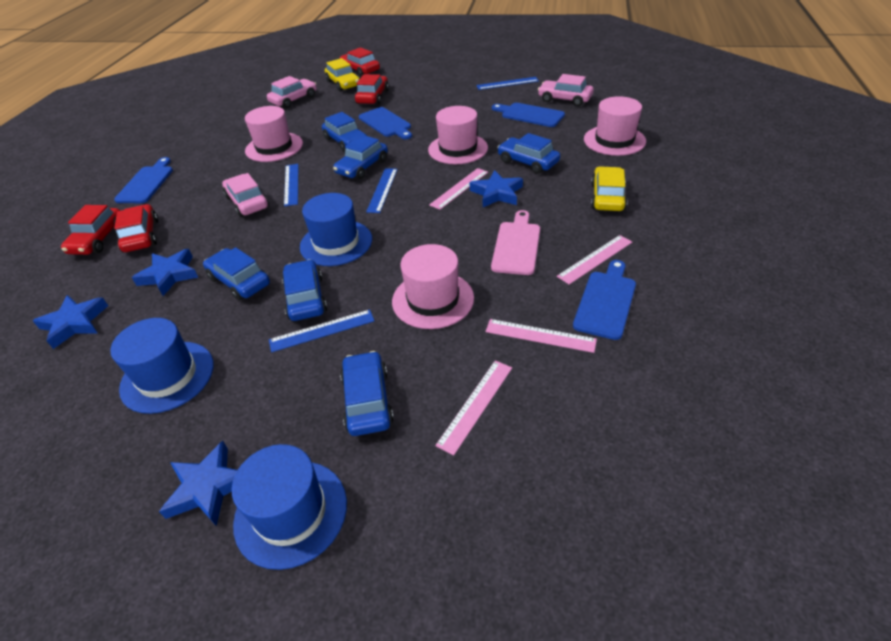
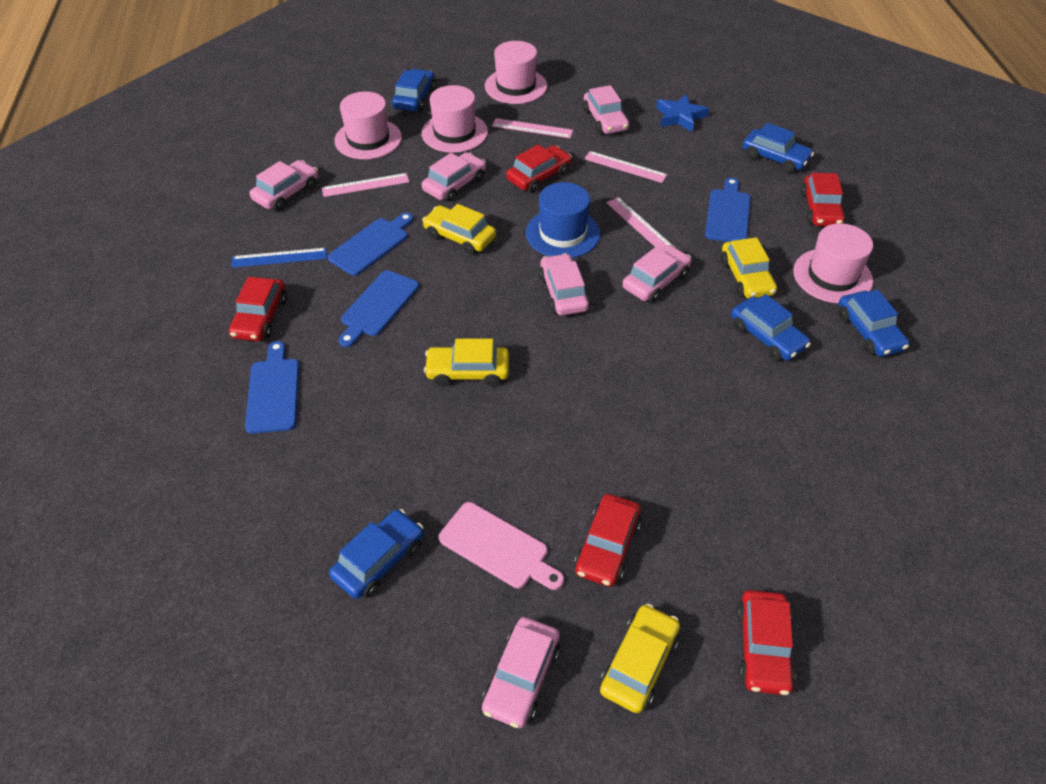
blue car: 6 -> 5
blue hat: 3 -> 1
blue ruler: 4 -> 1
blue star: 4 -> 1
pink car: 3 -> 6
red car: 4 -> 5
yellow car: 2 -> 4

